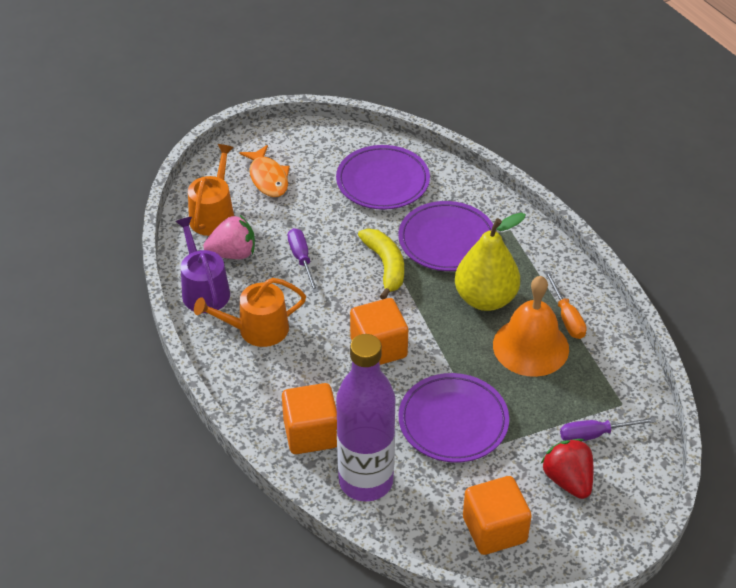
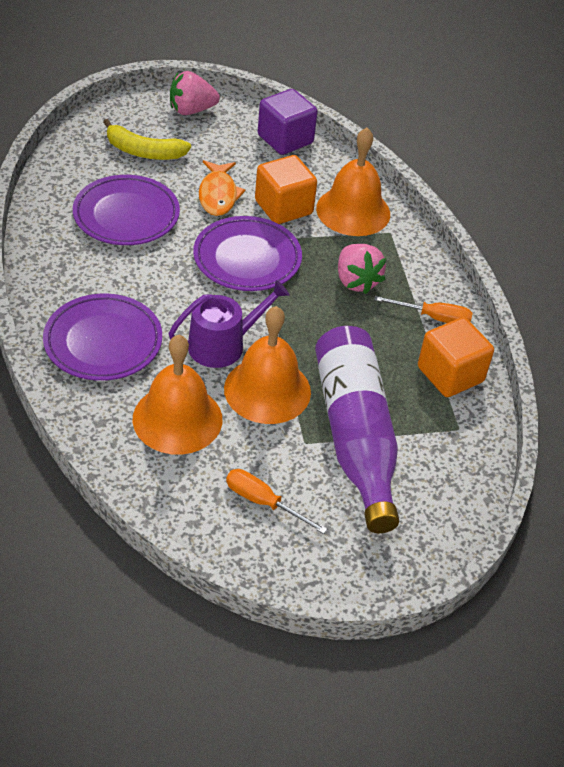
orange bell: 1 -> 3
orange cube: 3 -> 2
orange screwdriver: 1 -> 2
orange watering can: 2 -> 0
pink strawberry: 1 -> 2
purple cube: 0 -> 1
purple screwdriver: 2 -> 0
red strawberry: 1 -> 0
yellow pear: 1 -> 0

